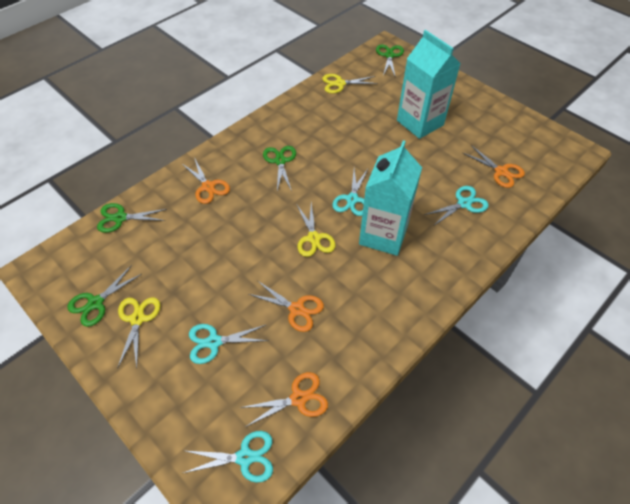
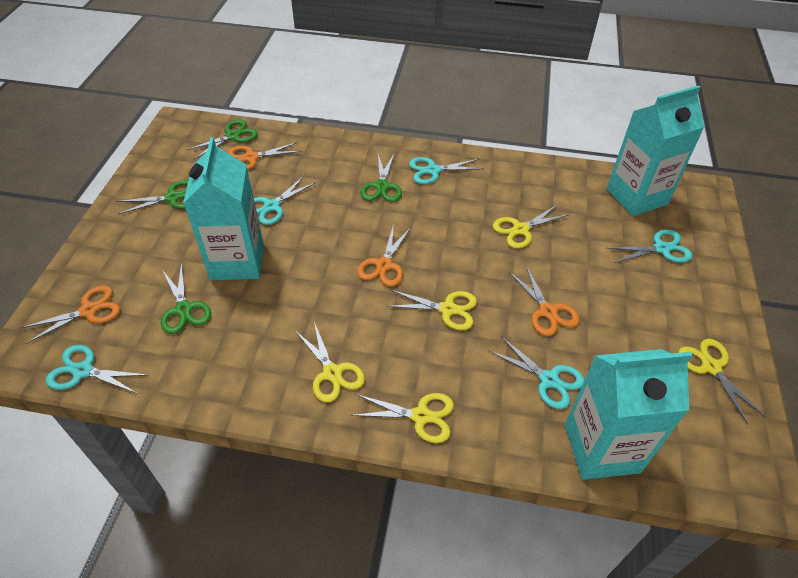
turquoise carton: 2 -> 3
turquoise scissors: 4 -> 5
yellow scissors: 3 -> 5

